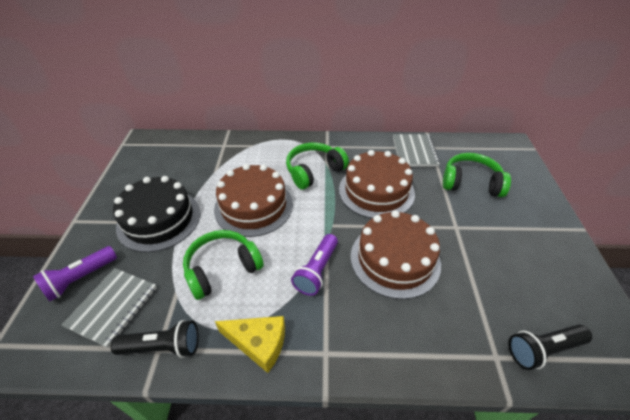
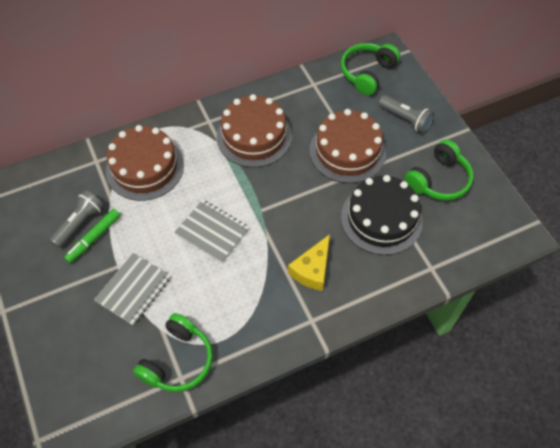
black flashlight: 2 -> 0
green marker: 0 -> 1
grey flashlight: 0 -> 2
purple flashlight: 2 -> 0

